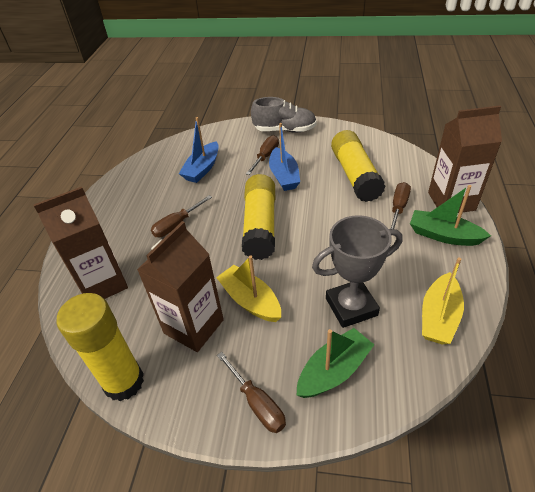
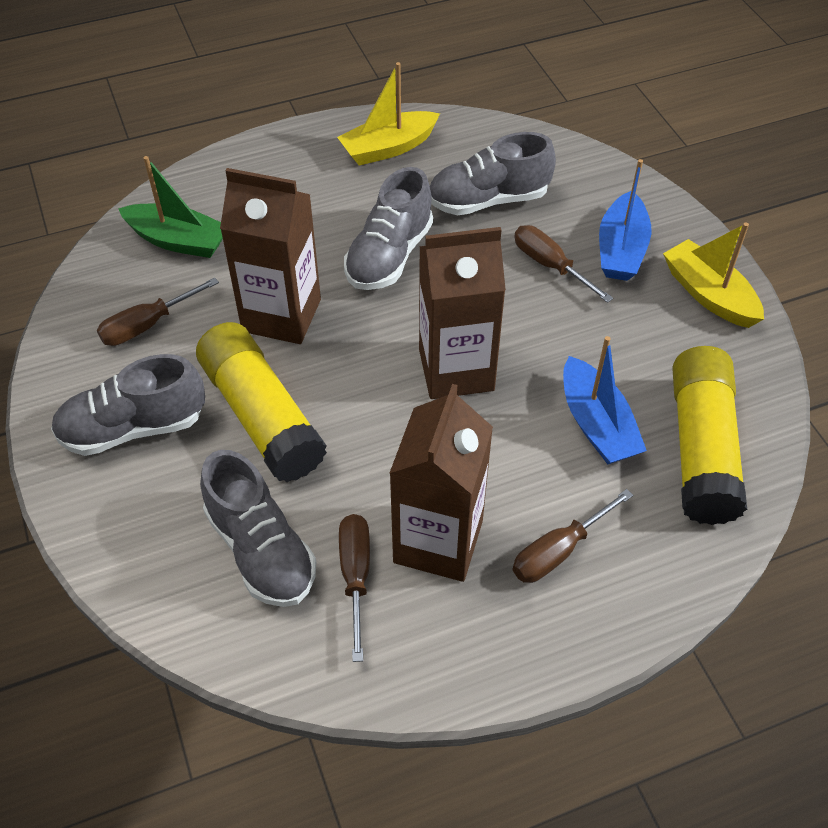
green boat: 2 -> 1
grey shoe: 1 -> 4
grey trophy: 1 -> 0
yellow glue stick: 3 -> 2

